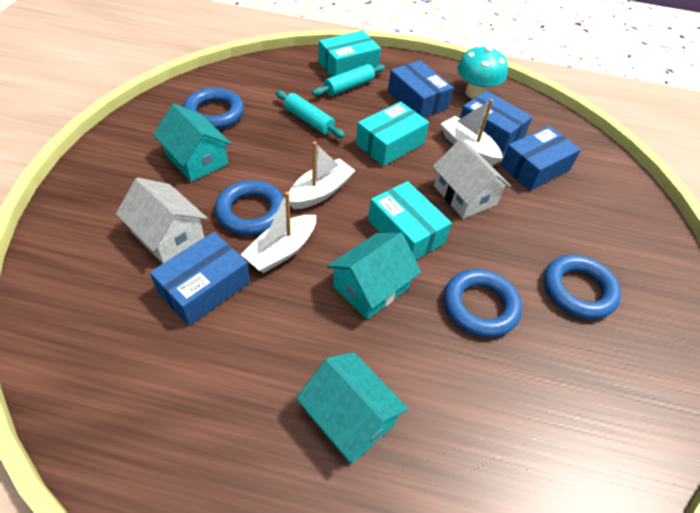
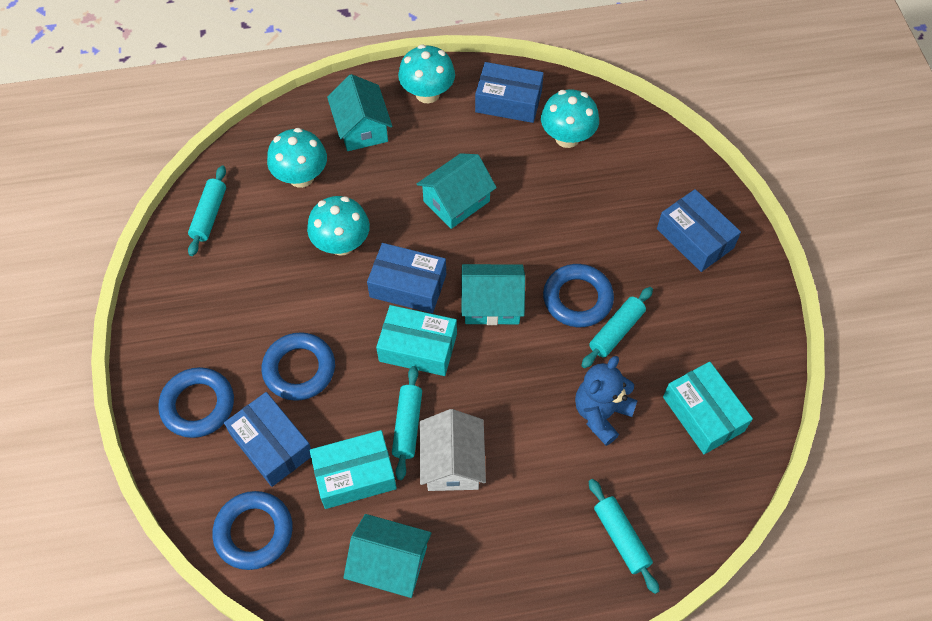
blue teddy bear: 0 -> 1
turquoise house: 3 -> 4
turquoise mushroom: 1 -> 4
turquoise rolling pin: 2 -> 4
white boat: 3 -> 0
white house: 2 -> 1

